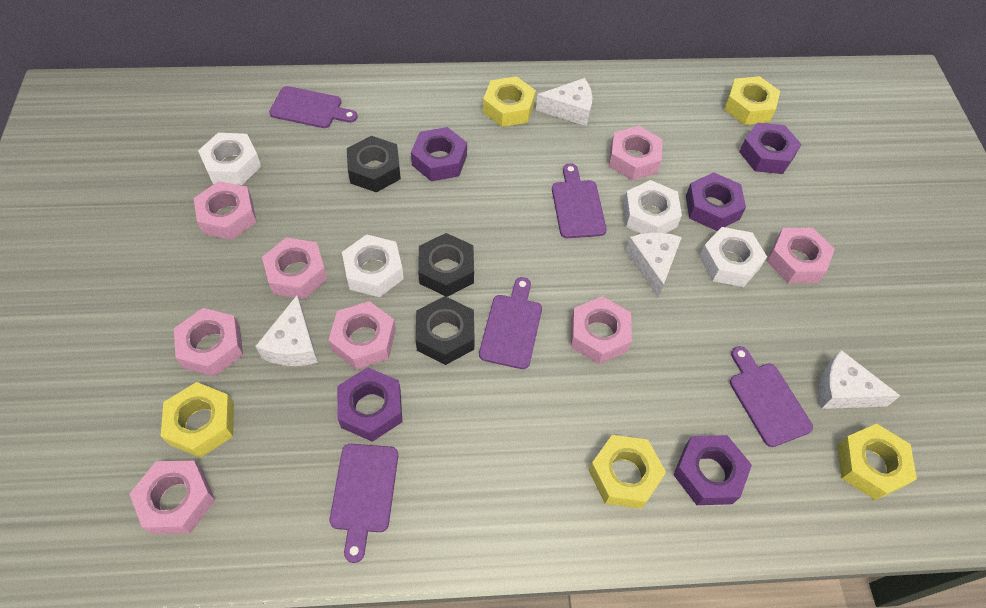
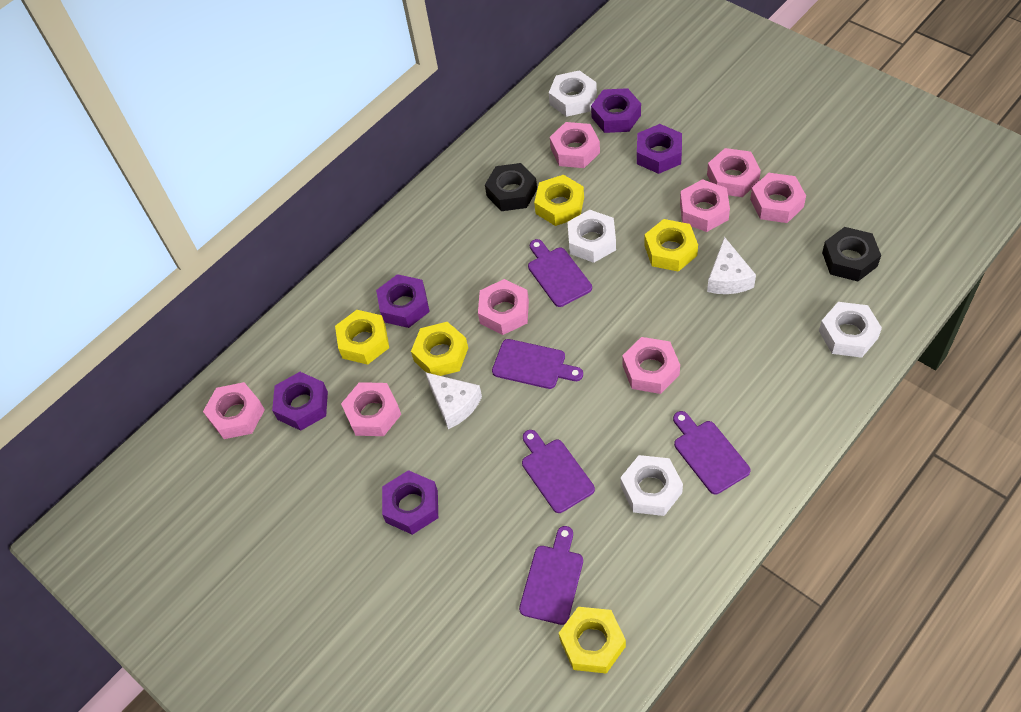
black nut: 3 -> 2
white cheese: 4 -> 2

